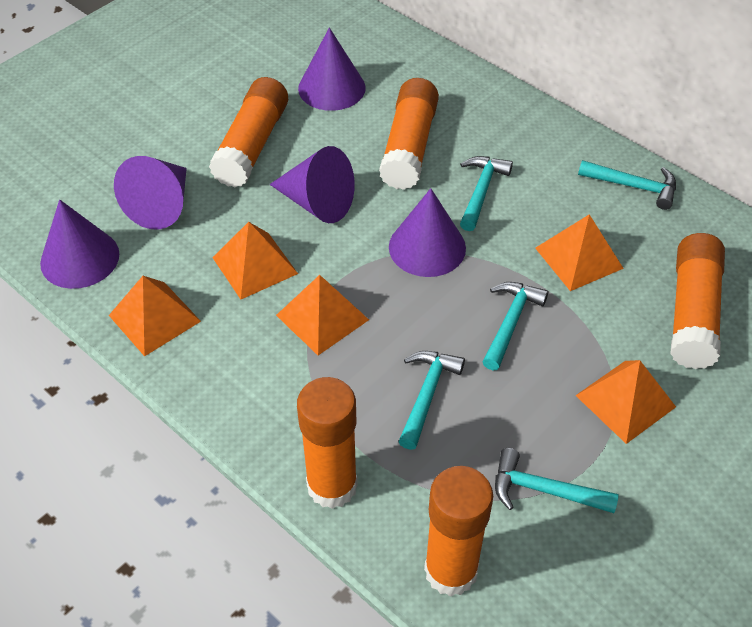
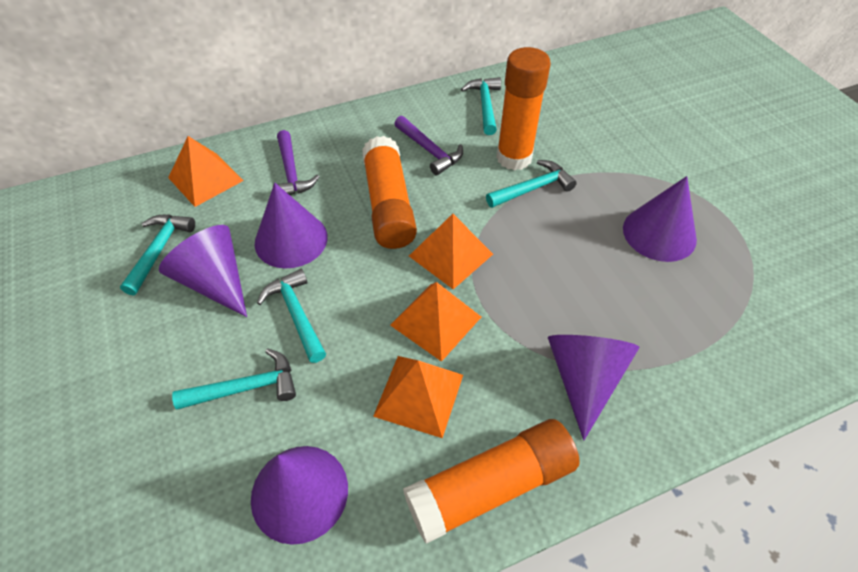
orange glue stick: 5 -> 3
orange pyramid: 5 -> 4
purple hammer: 0 -> 2

